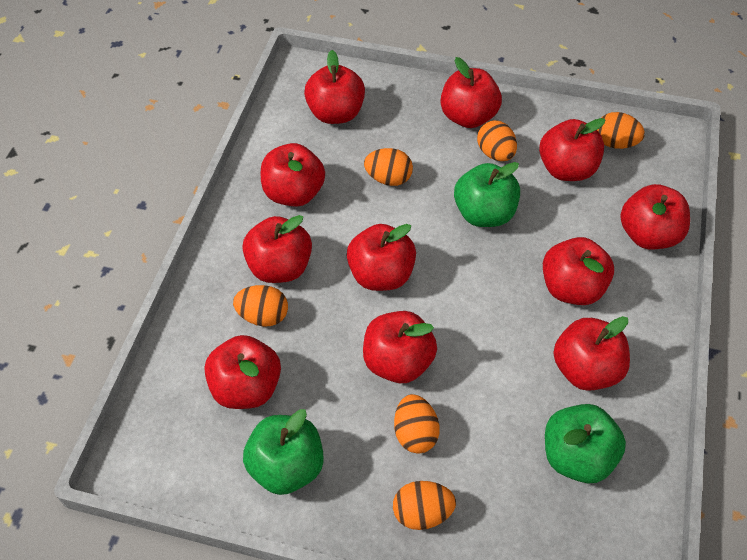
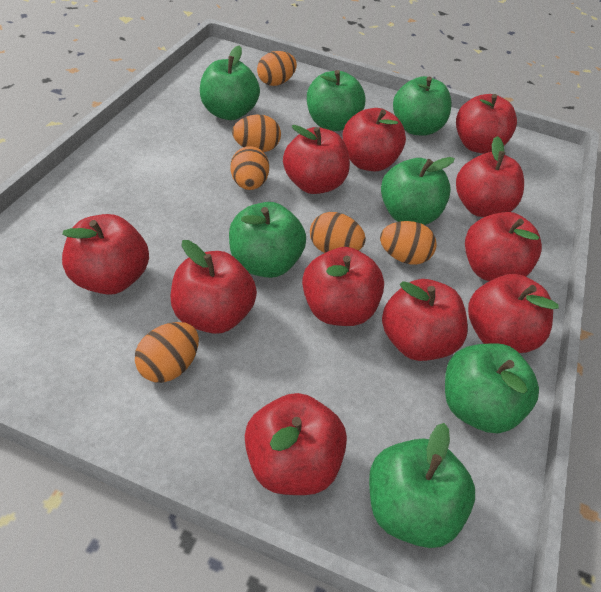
green apple: 3 -> 7

